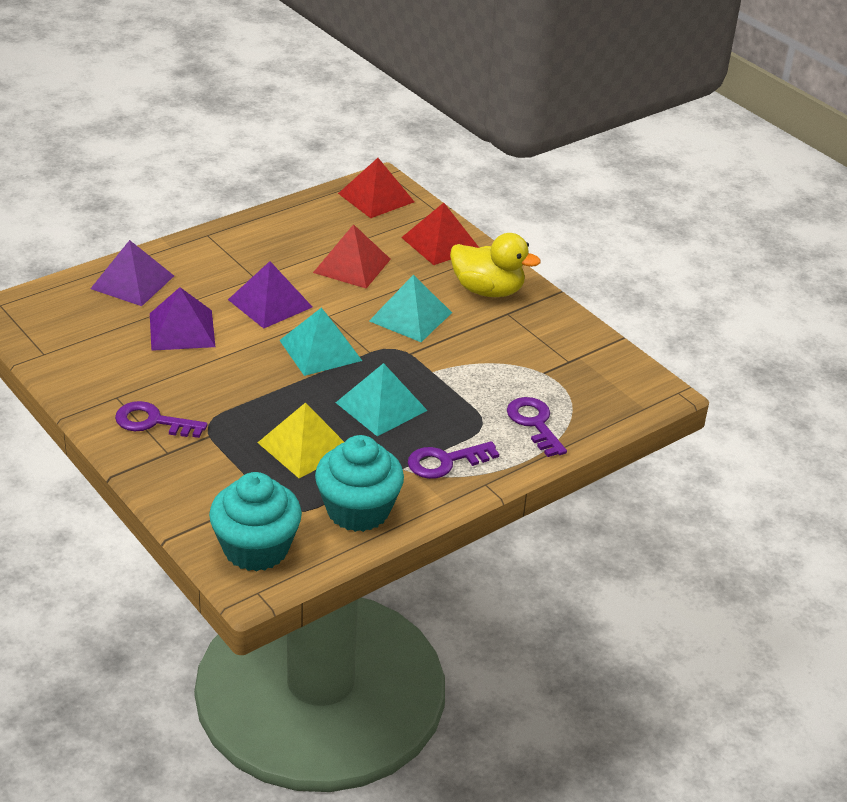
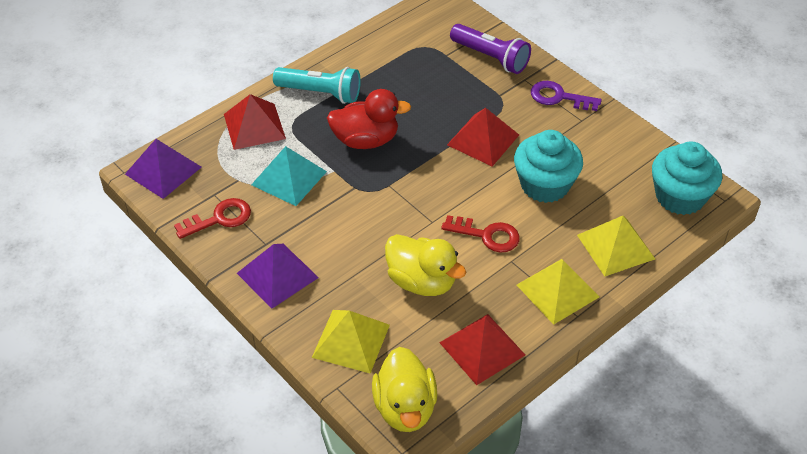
purple flashlight: 0 -> 1
purple key: 3 -> 1
purple pyramid: 3 -> 2
red duck: 0 -> 1
red key: 0 -> 2
turquoise flashlight: 0 -> 1
turquoise pyramid: 3 -> 1
yellow duck: 1 -> 2
yellow pyramid: 1 -> 3

